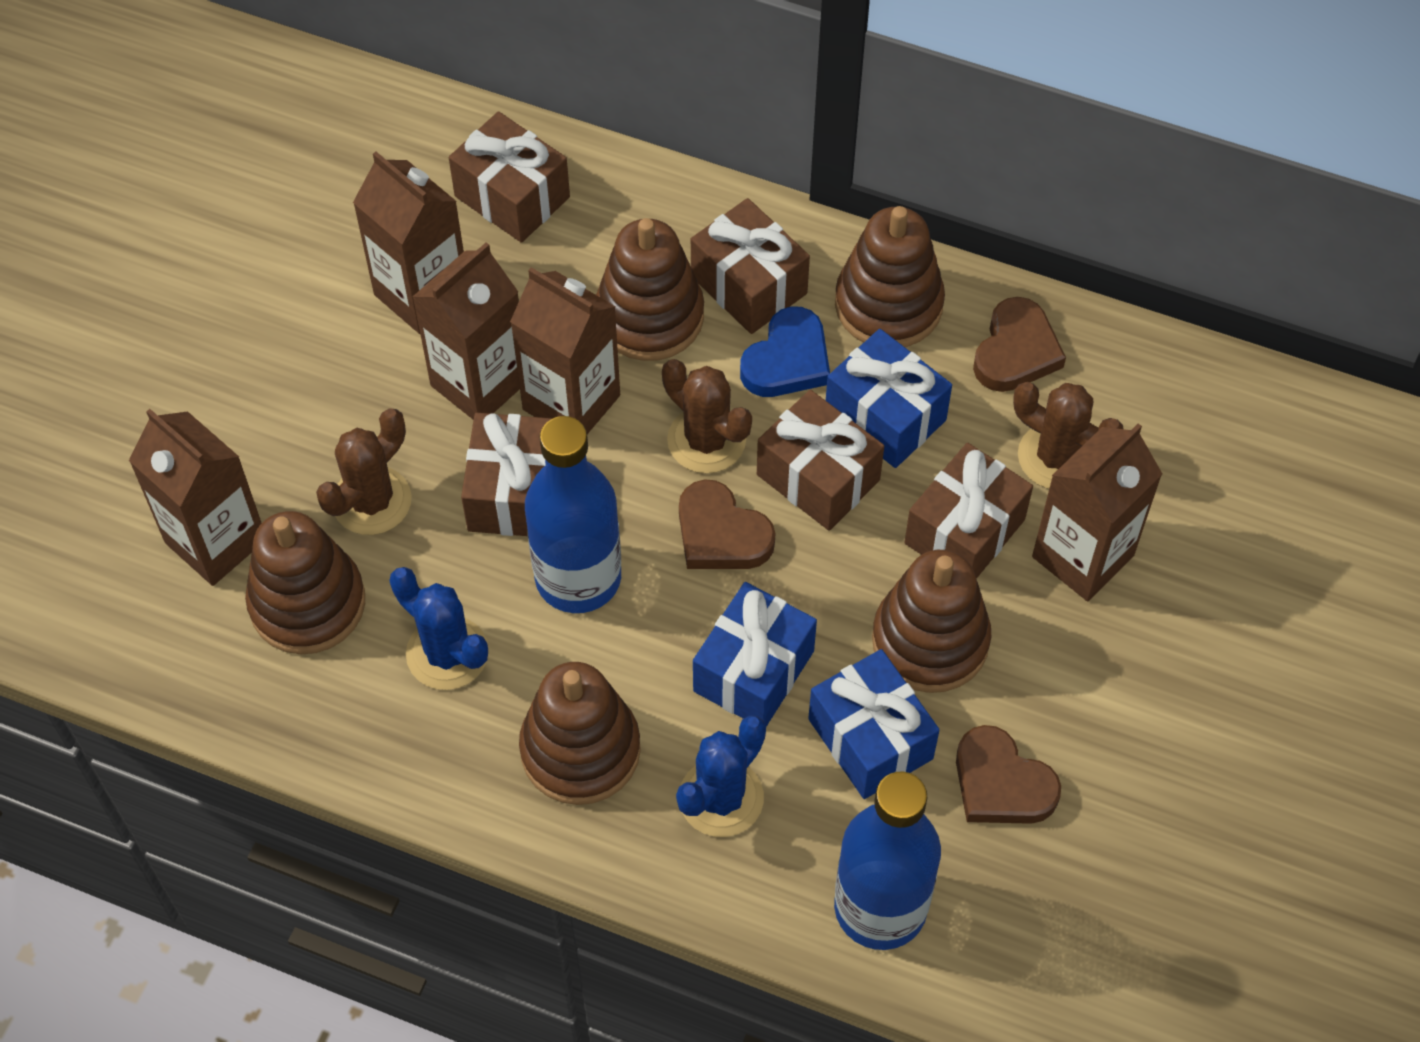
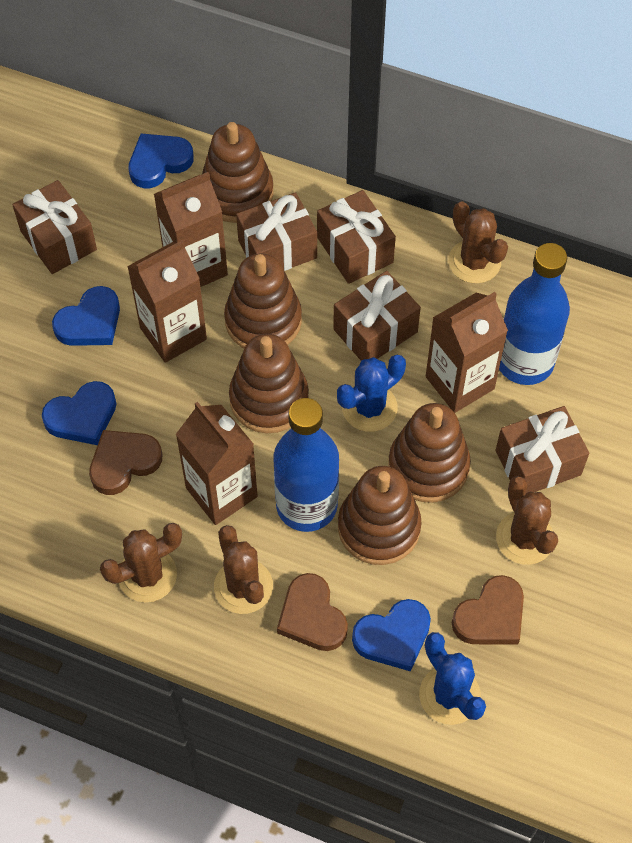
blue gift: 3 -> 0
blue heart: 1 -> 4
brown cactus: 3 -> 4
brown carton: 5 -> 4

